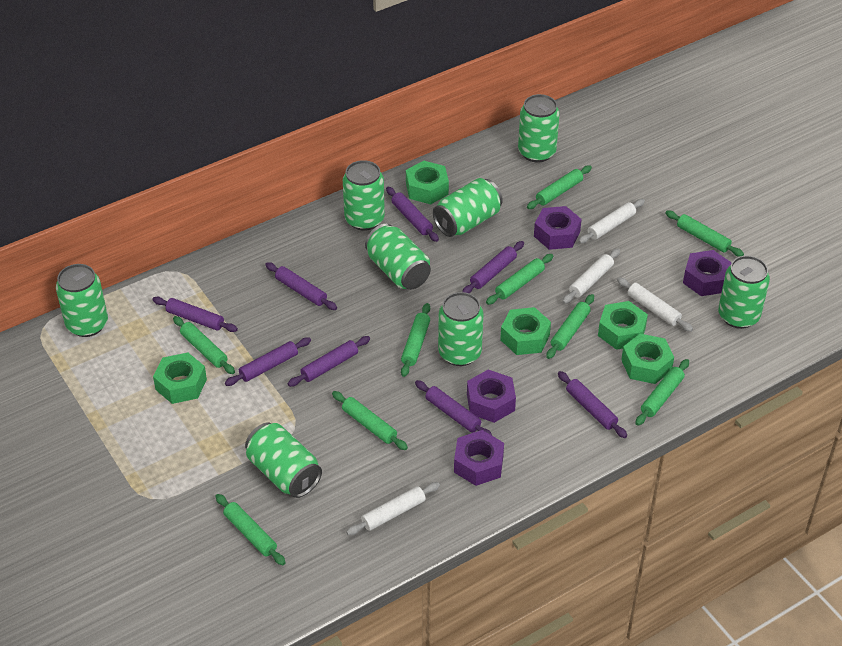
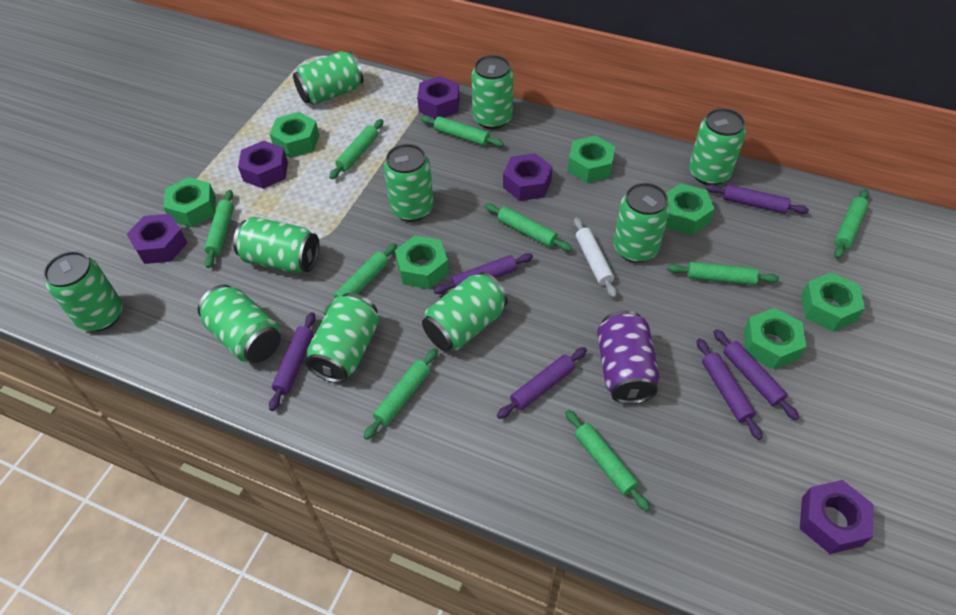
green can: 8 -> 10
green nut: 5 -> 7
purple can: 0 -> 1
purple nut: 4 -> 5
purple rolling pin: 8 -> 6
white rolling pin: 4 -> 1

